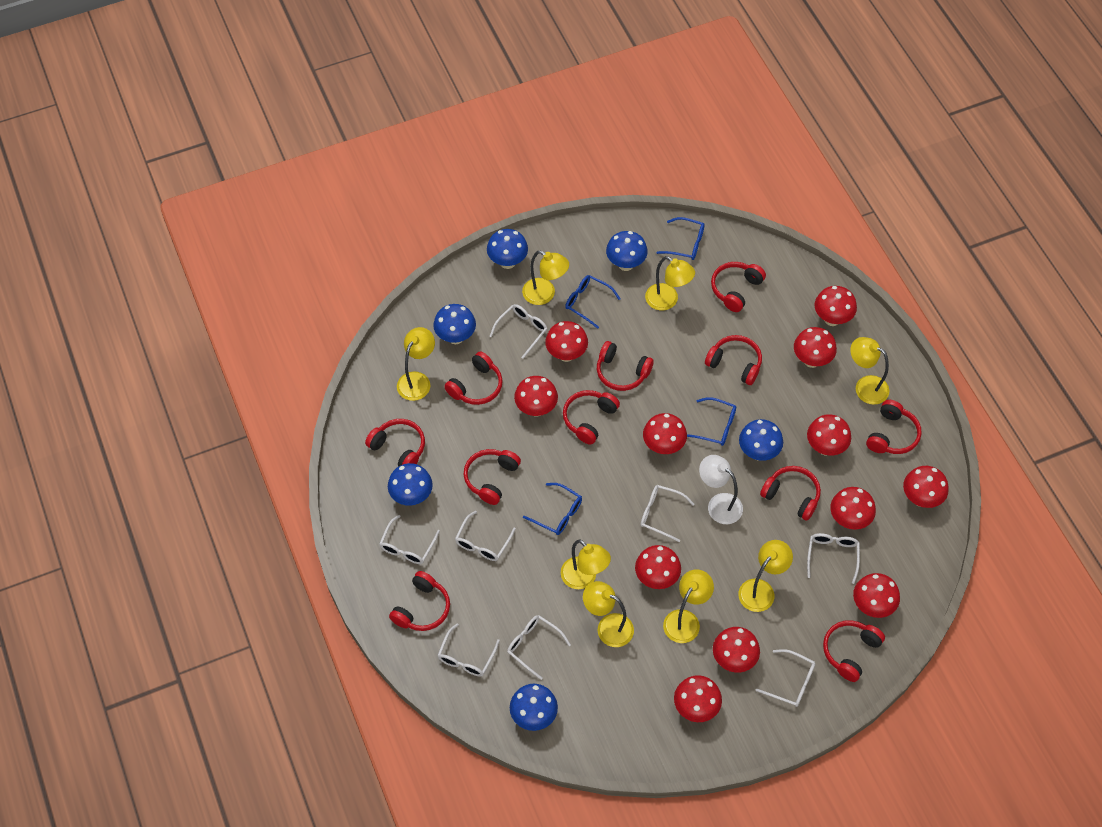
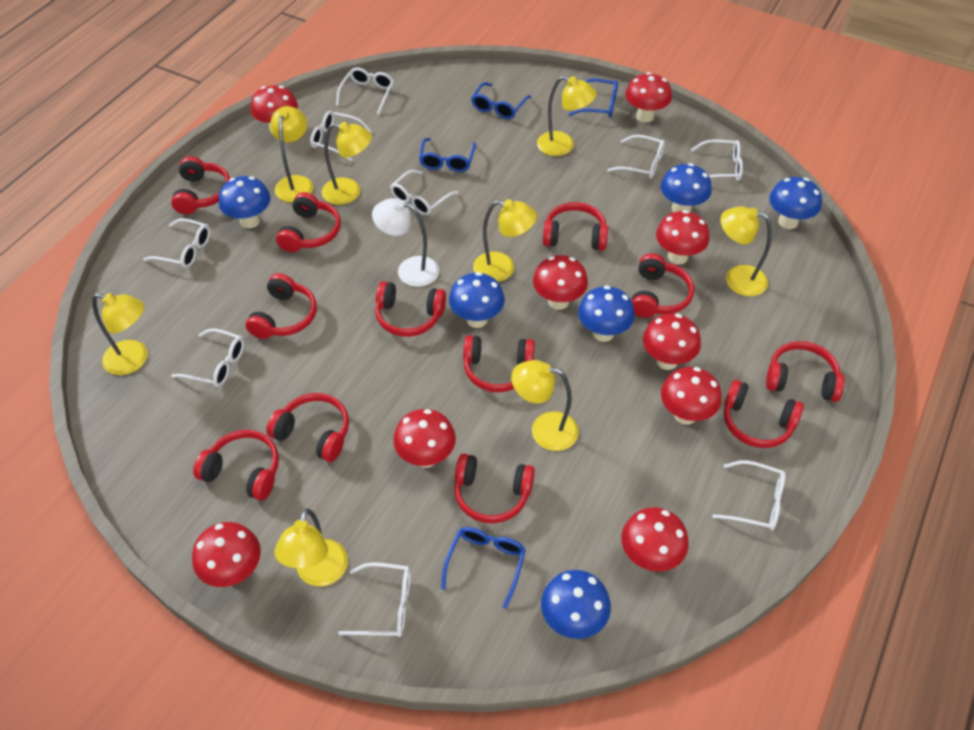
red headphones: 11 -> 12
red mushroom: 12 -> 9
white glasses: 8 -> 9

